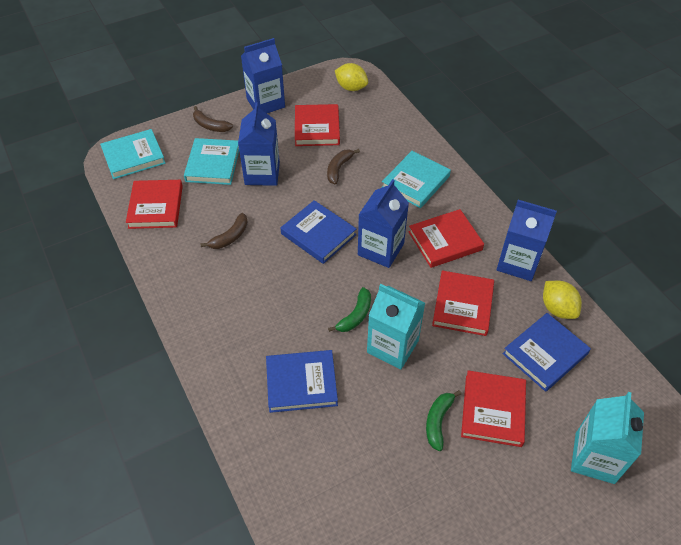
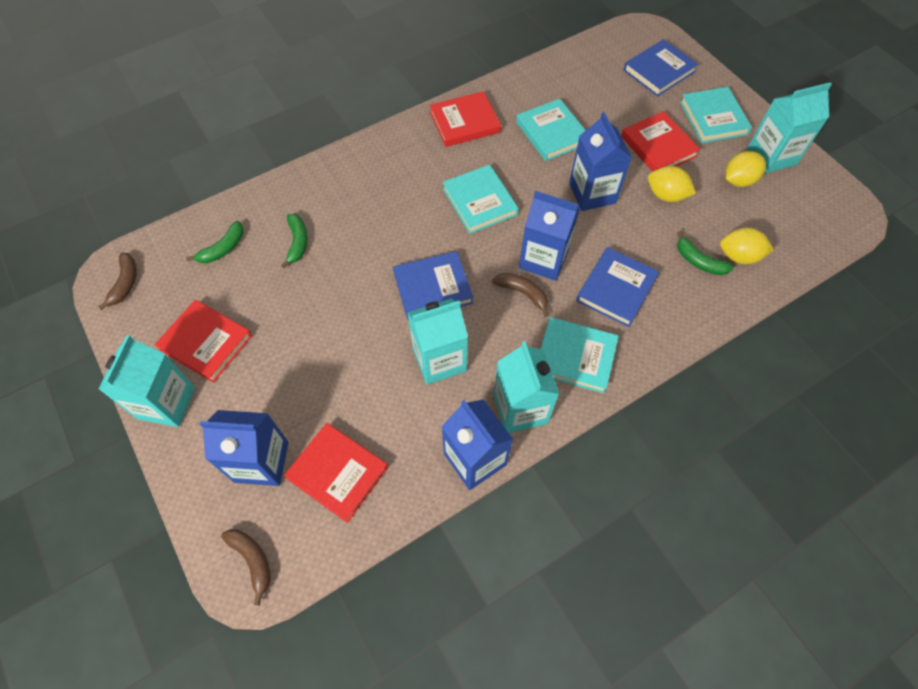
green banana: 2 -> 3
red book: 5 -> 4
turquoise book: 3 -> 4
turquoise carton: 2 -> 4
yellow lemon: 2 -> 3

